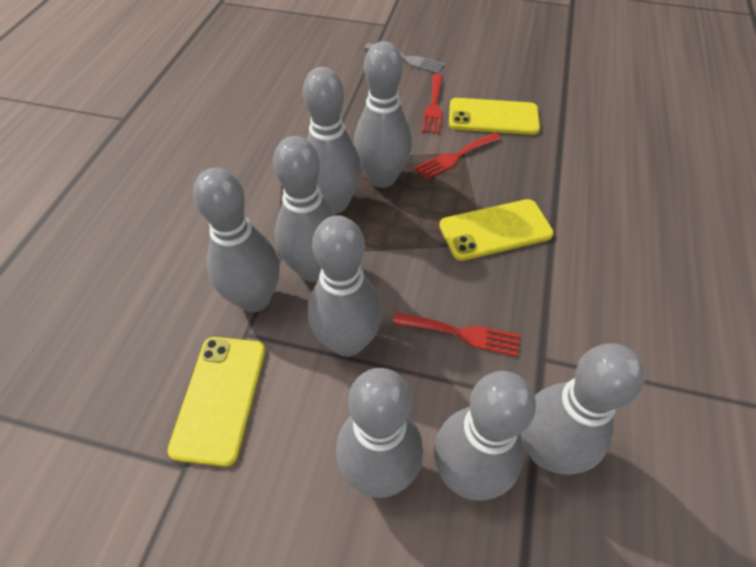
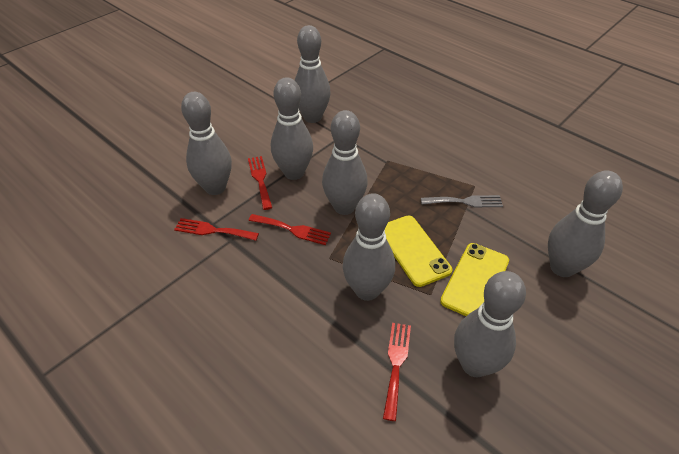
grey bowling pin: 8 -> 7
red fork: 3 -> 4
yellow phone: 3 -> 2

